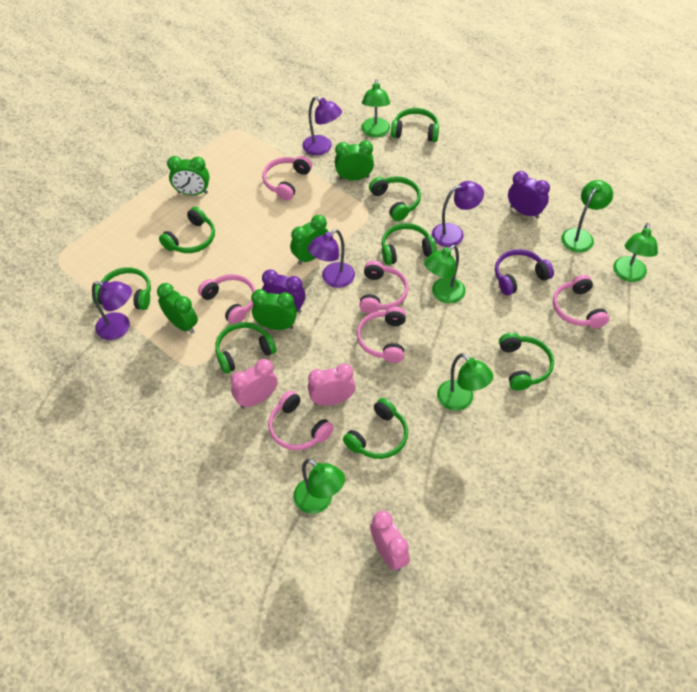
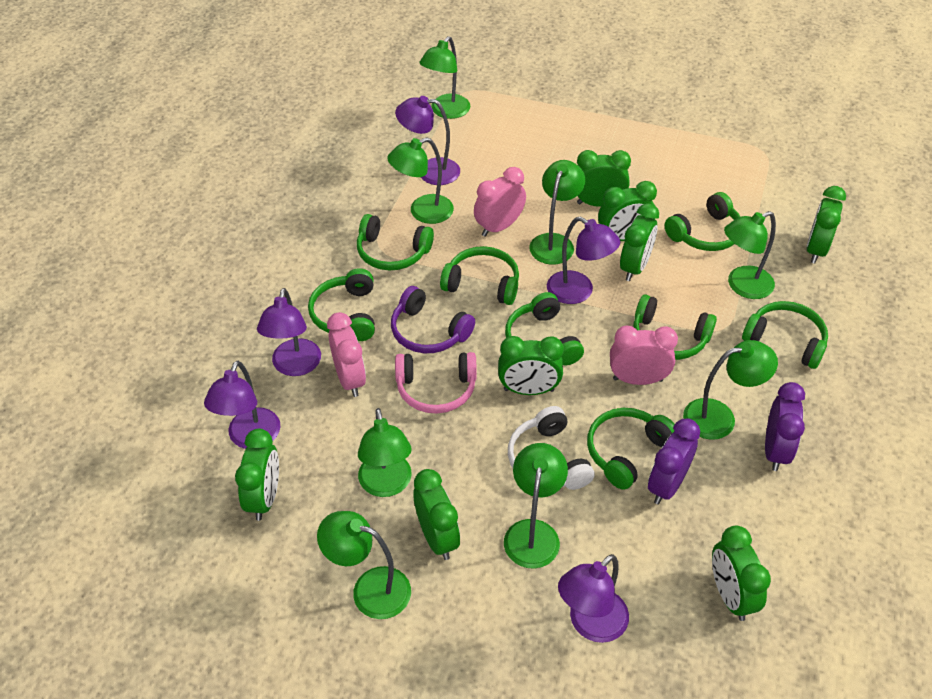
green clock: 5 -> 8
green lamp: 6 -> 8
pink headphones: 6 -> 1
purple lamp: 4 -> 5
white headphones: 0 -> 1

